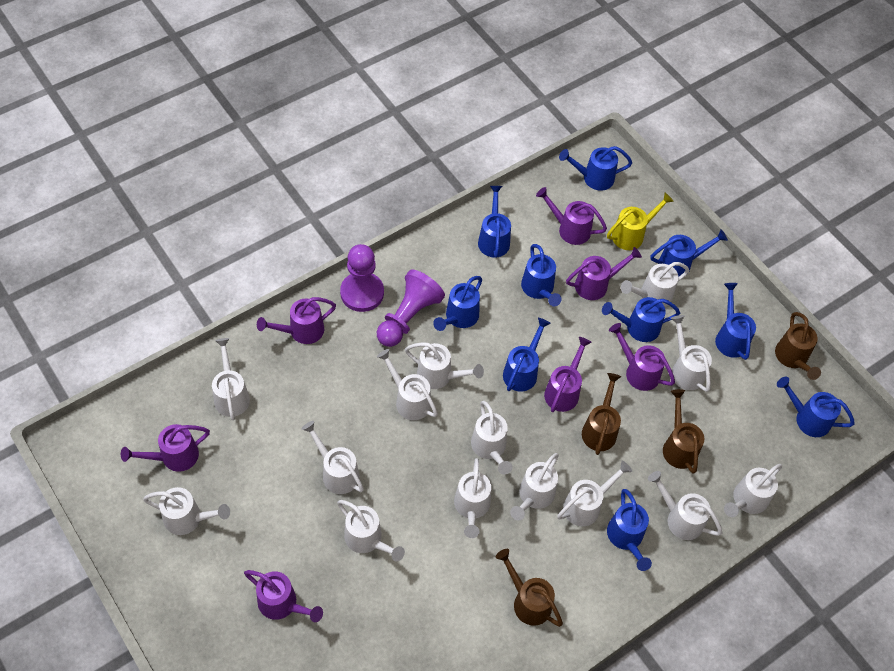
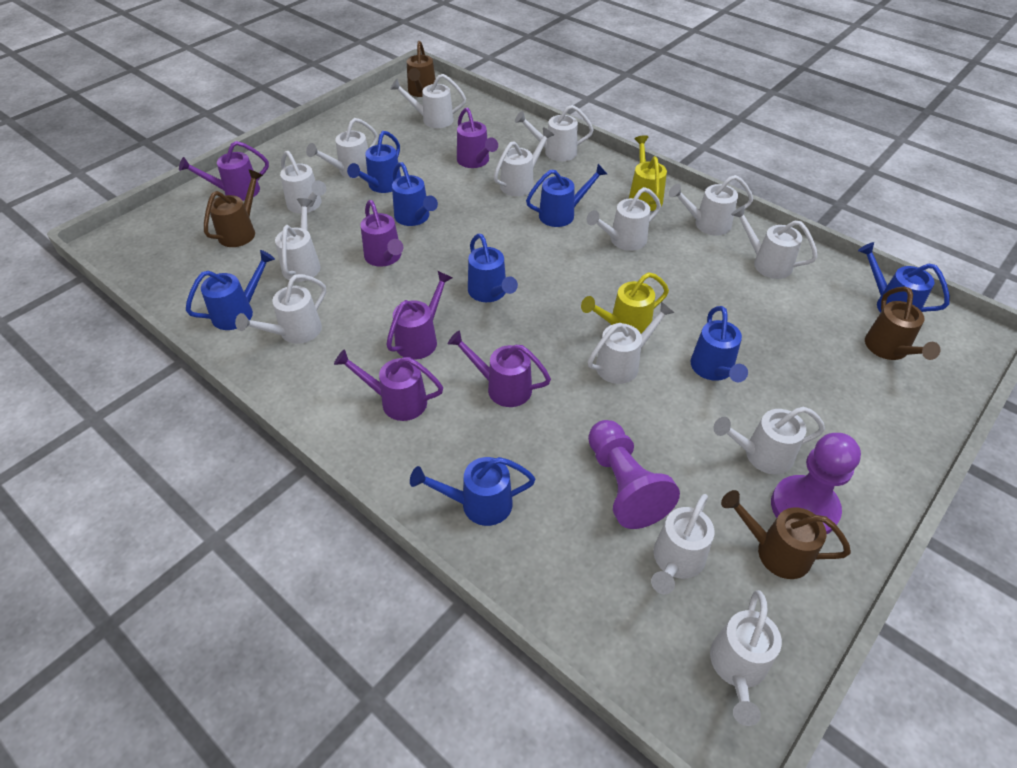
blue watering can: 10 -> 8
purple watering can: 7 -> 6
yellow watering can: 1 -> 2

